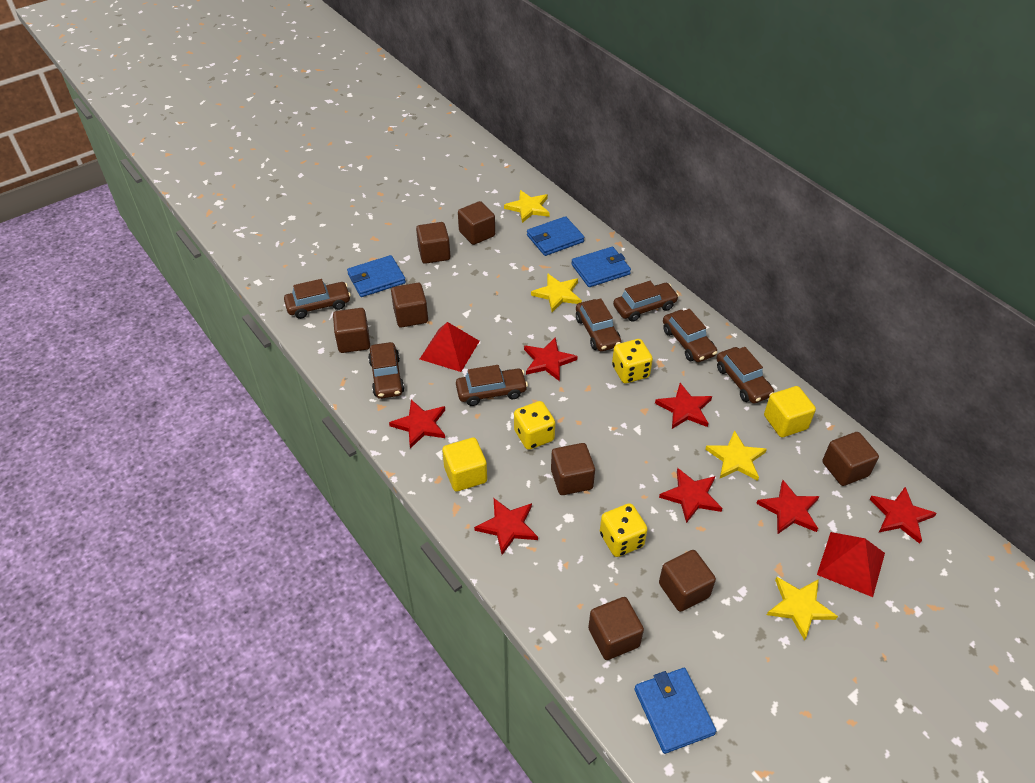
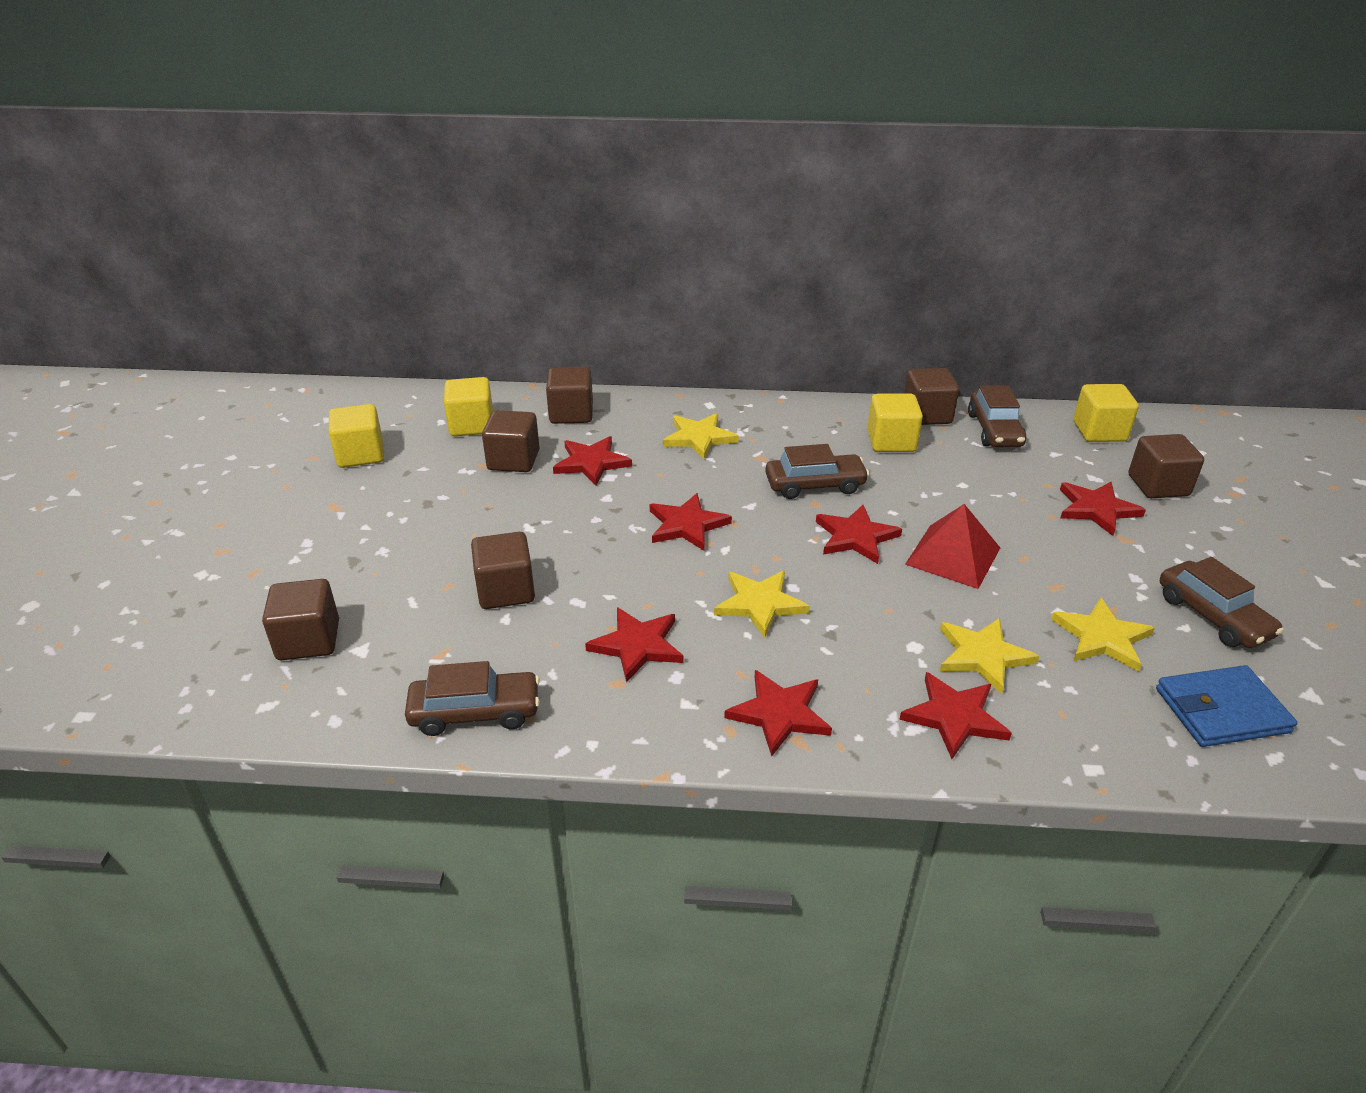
blue wallet: 4 -> 1
brown car: 7 -> 4
brown cube: 8 -> 6
red pyramid: 2 -> 1
yellow cube: 2 -> 4
yellow dice: 3 -> 0

